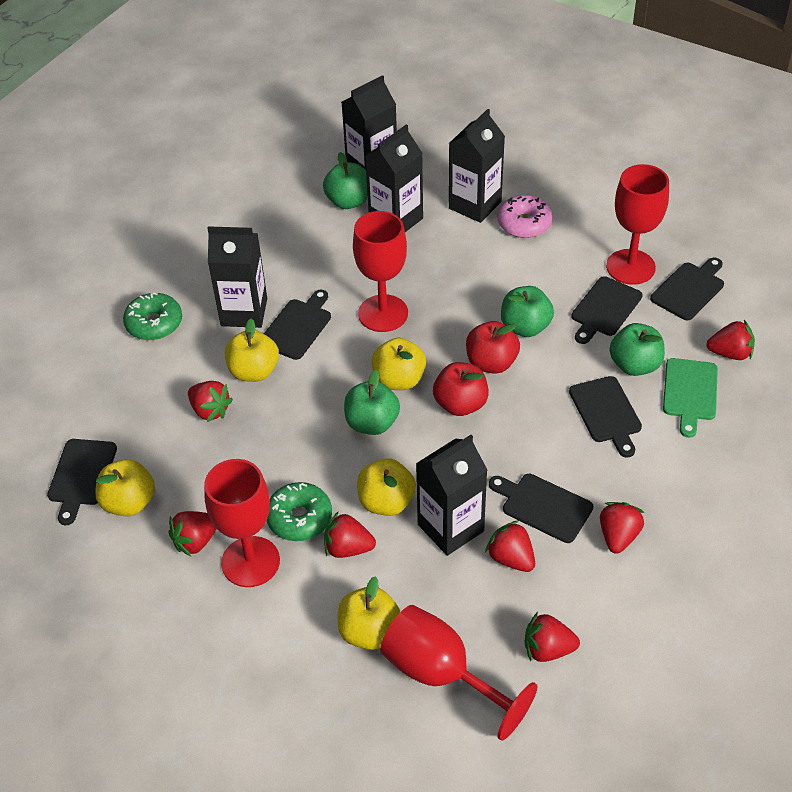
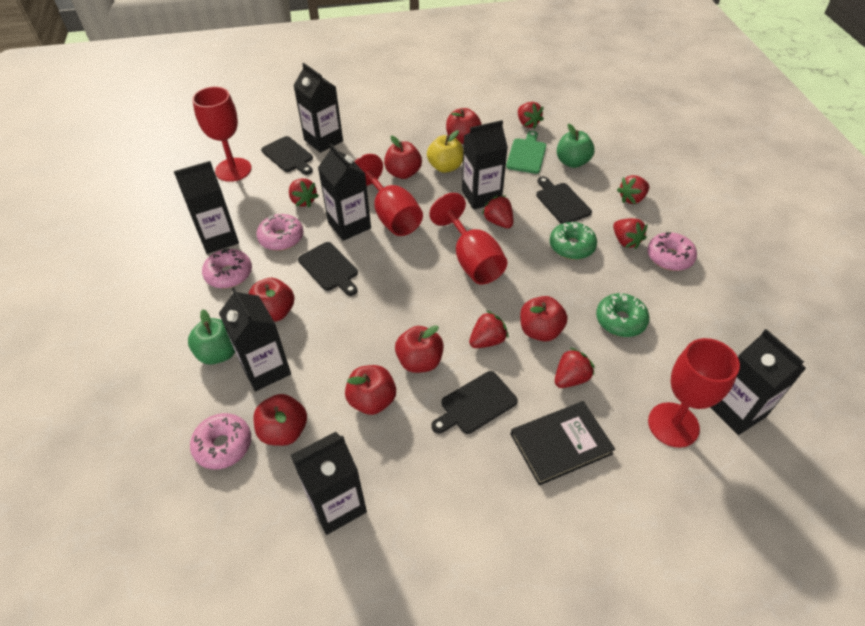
black book: 0 -> 1
black carton: 5 -> 7
black cutting board: 6 -> 4
green apple: 4 -> 2
pink donut: 1 -> 4
red apple: 2 -> 7
yellow apple: 5 -> 1

